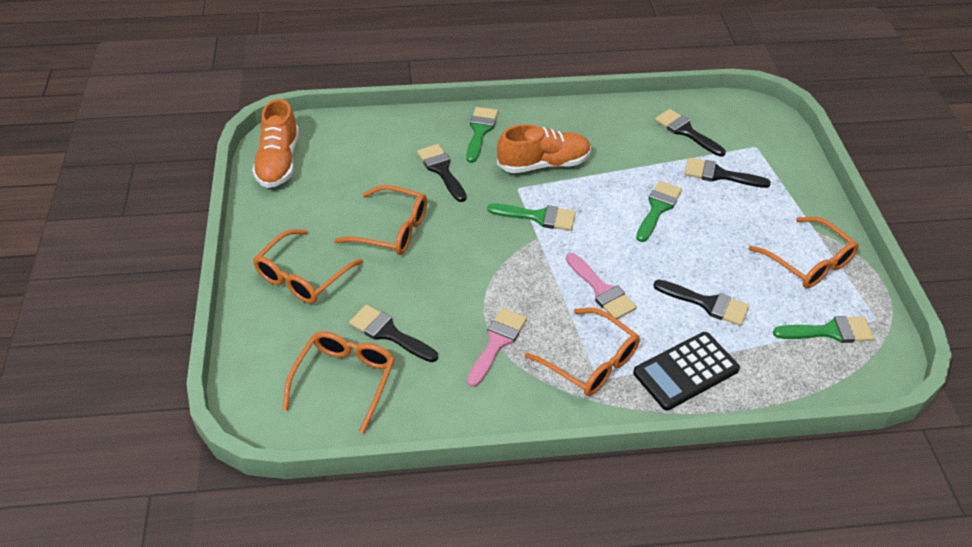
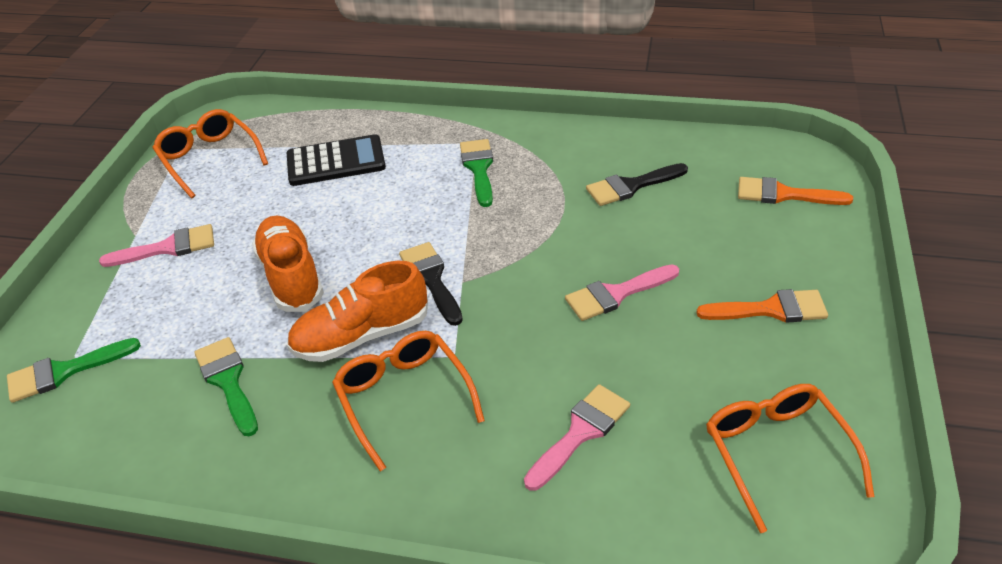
black brush: 5 -> 2
green brush: 4 -> 3
orange brush: 0 -> 2
orange glasses: 5 -> 3
pink brush: 2 -> 3

